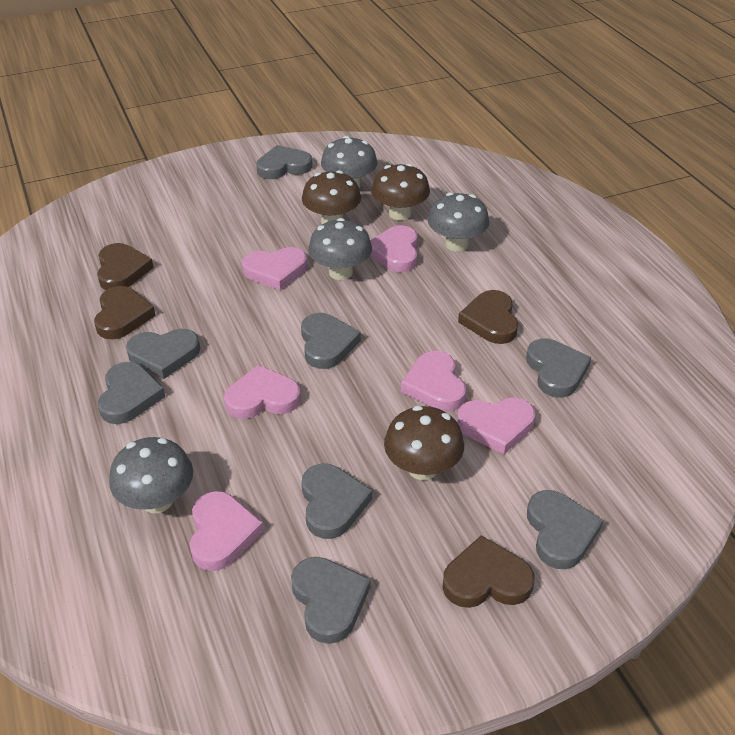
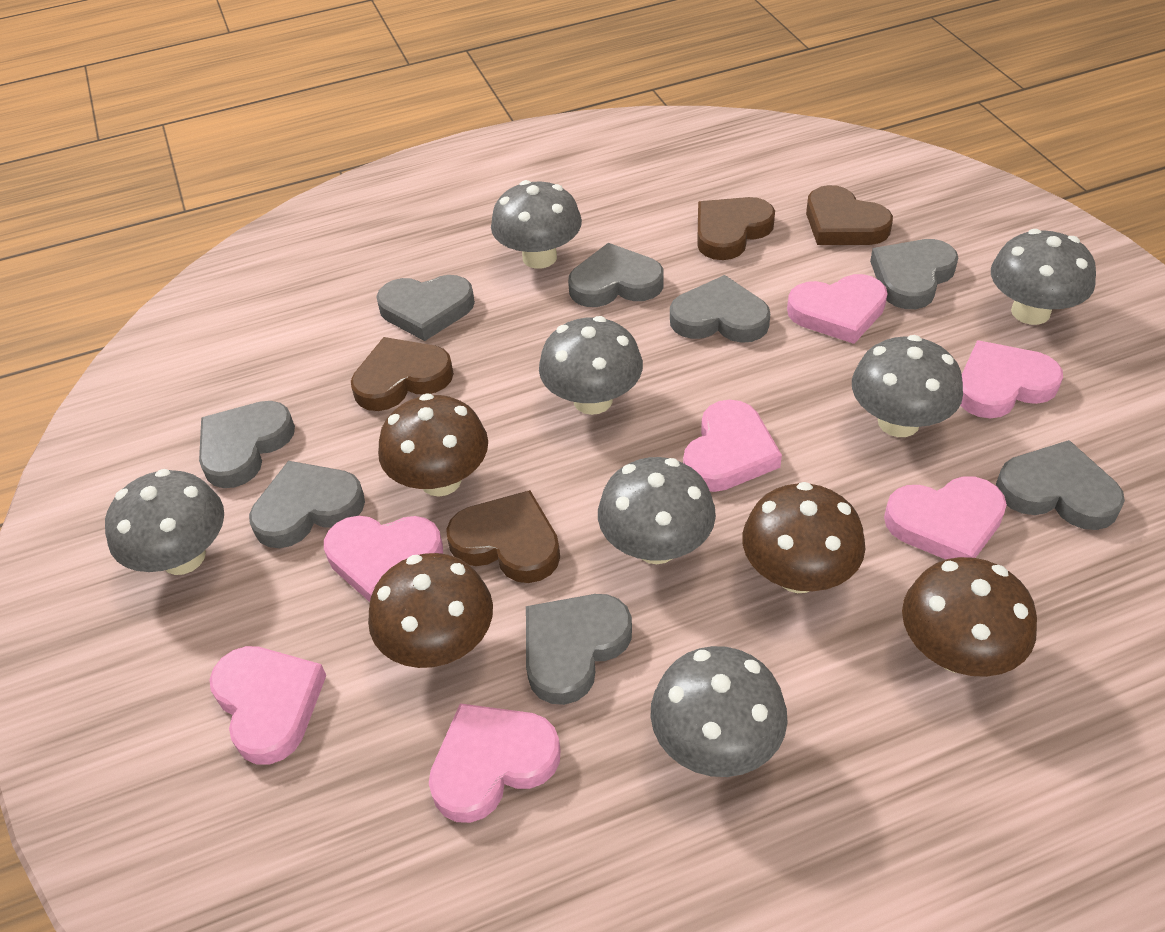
brown mushroom: 3 -> 4
grey mushroom: 4 -> 7
pink heart: 6 -> 7

